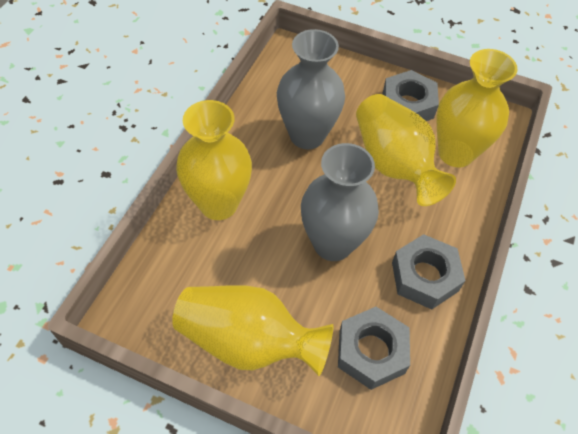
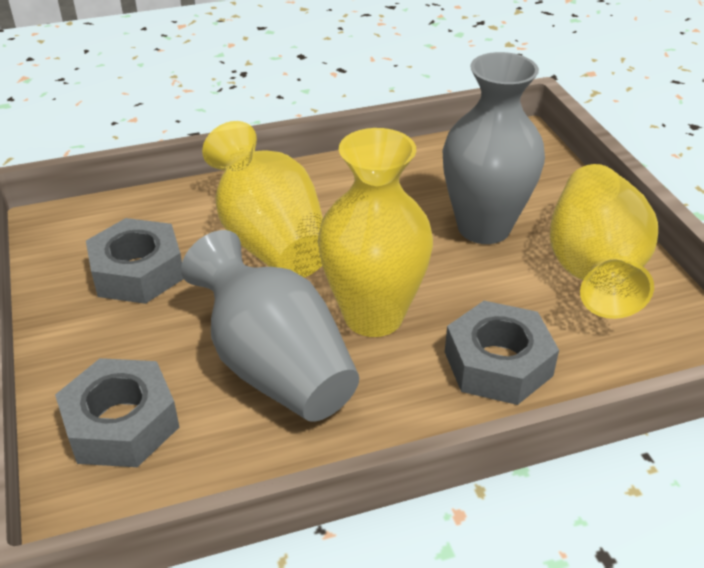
yellow vase: 4 -> 3

